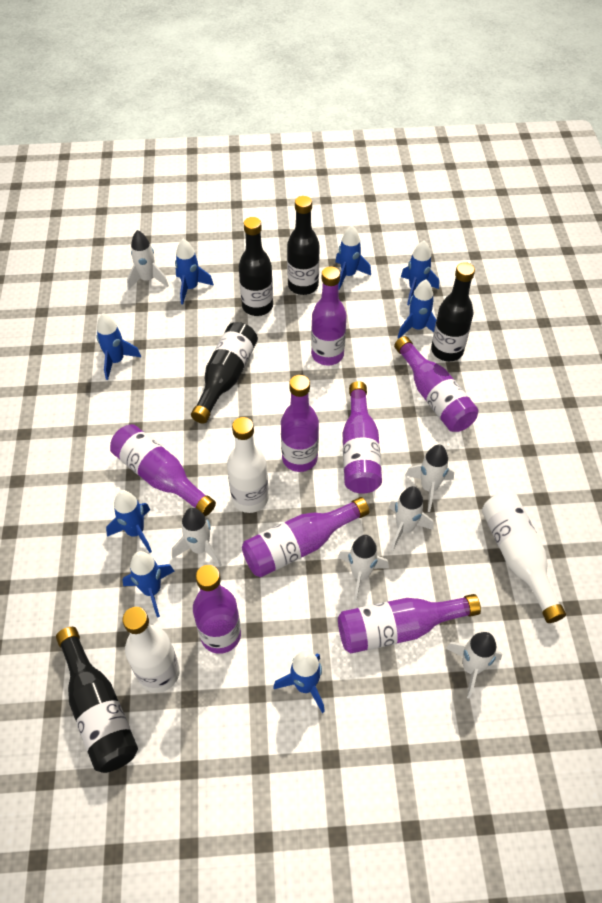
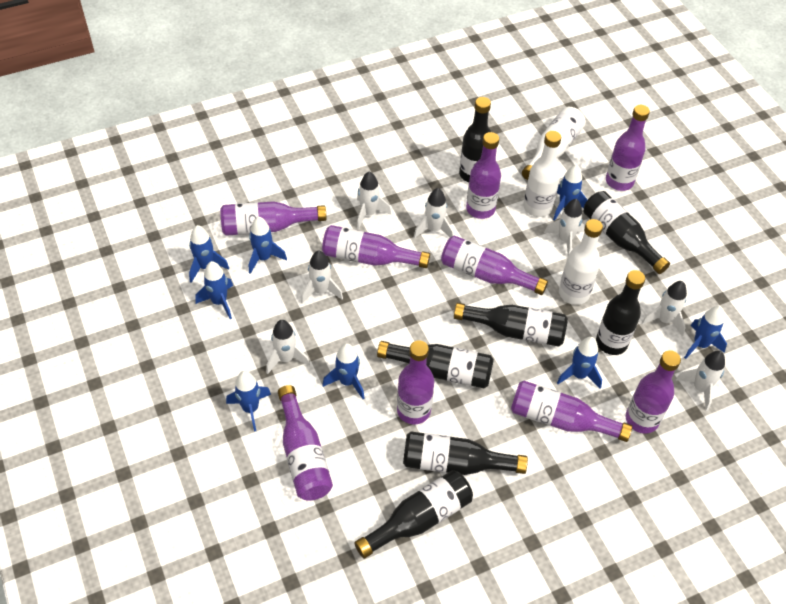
black bottle: 5 -> 7
purple bottle: 8 -> 9
white rocket: 6 -> 7

